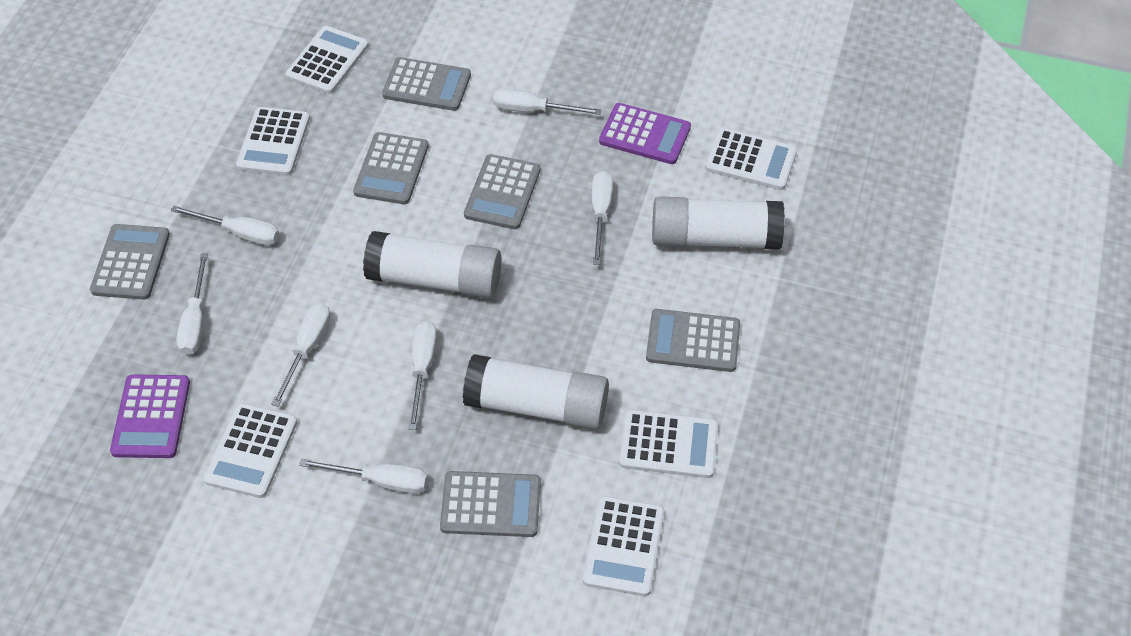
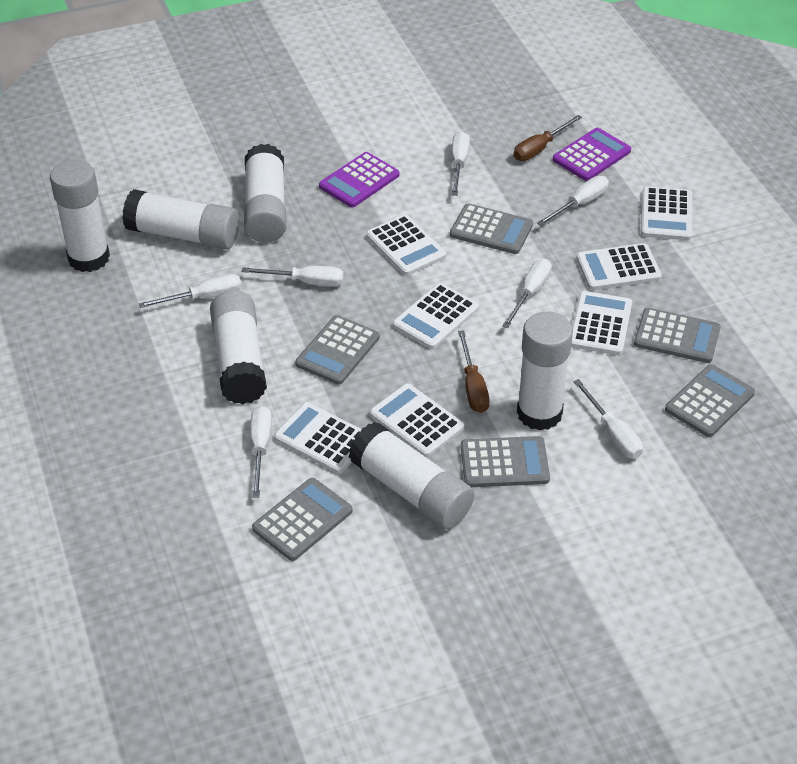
brown screwdriver: 0 -> 2
white calculator: 6 -> 7
white glue stick: 3 -> 6

